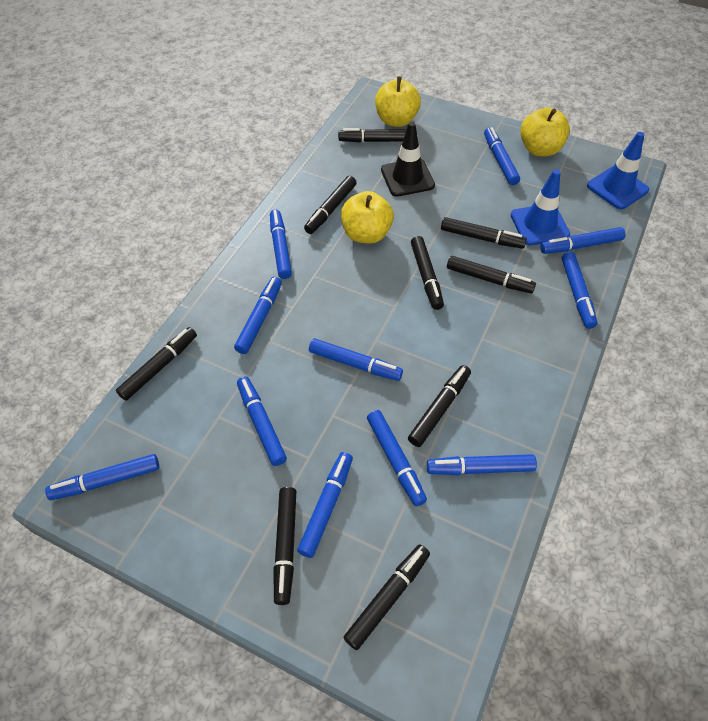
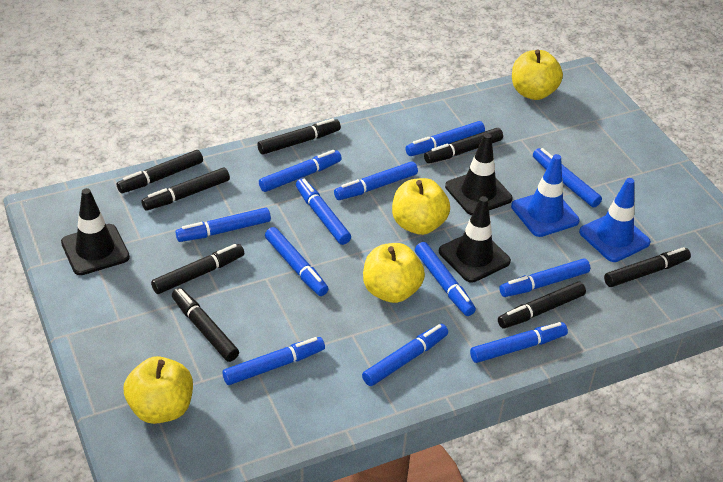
black marker: 9 -> 8
black traffic cone: 1 -> 3
blue marker: 11 -> 12
yellow apple: 3 -> 4

